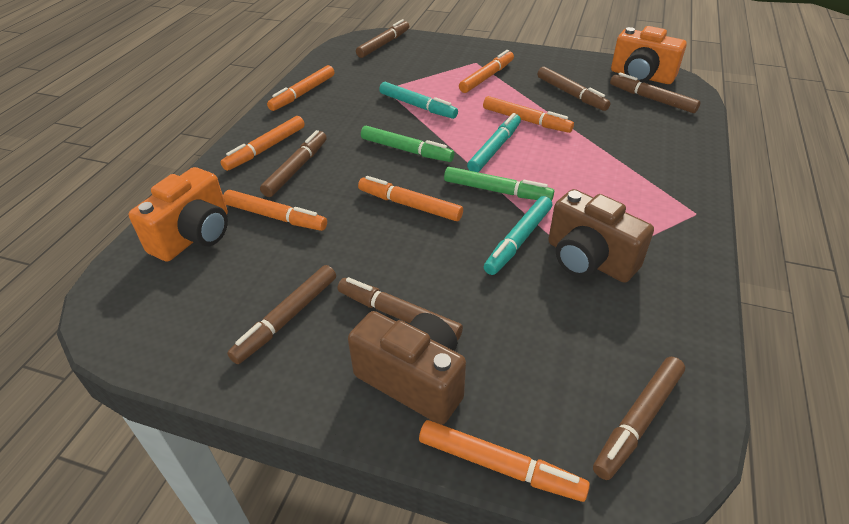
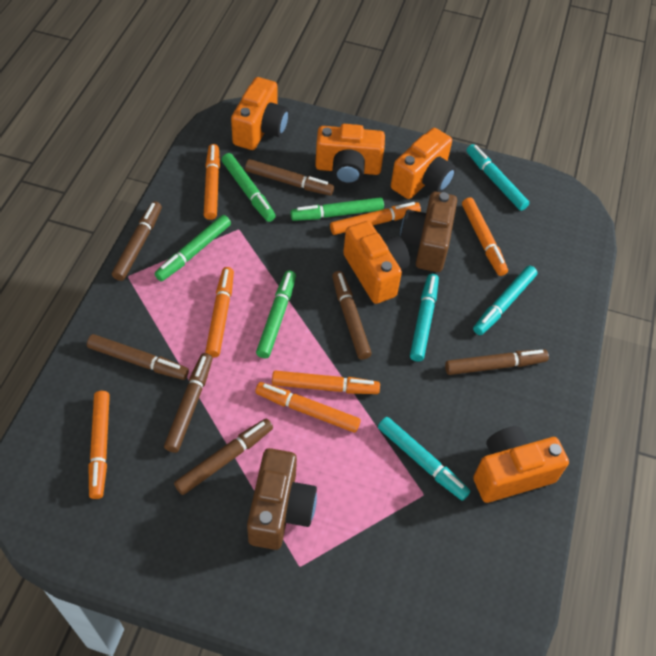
green marker: 2 -> 4
orange camera: 2 -> 5
turquoise marker: 3 -> 4

